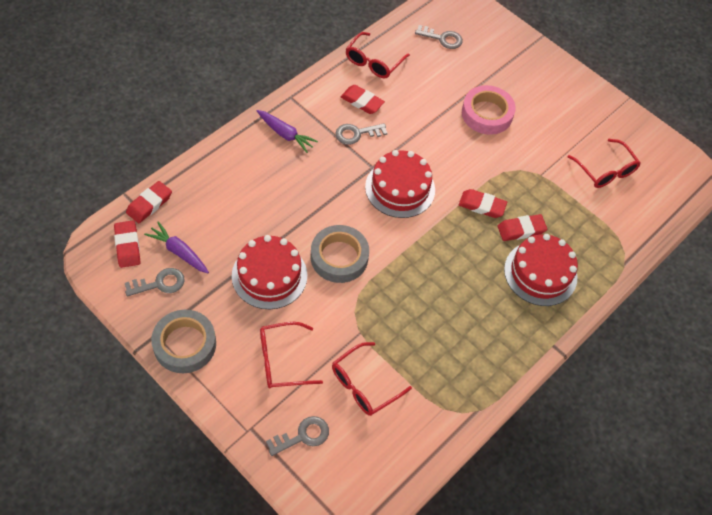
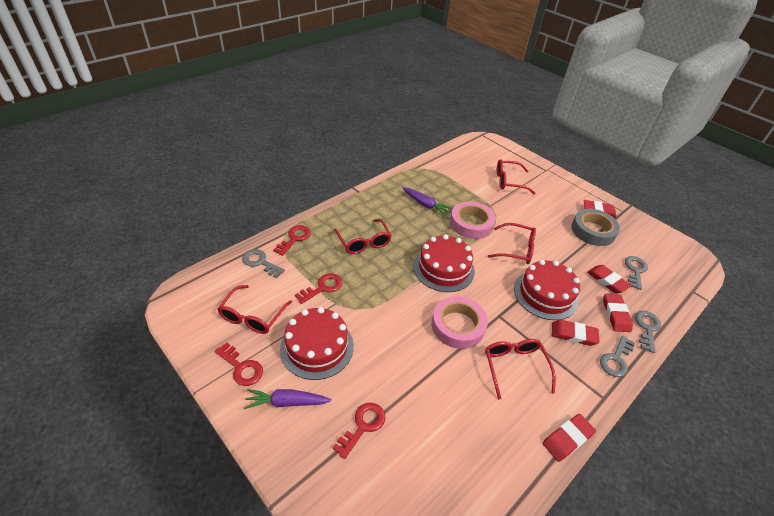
grey tape: 2 -> 1
pink tape: 1 -> 2
red glasses: 4 -> 5
red key: 0 -> 4

